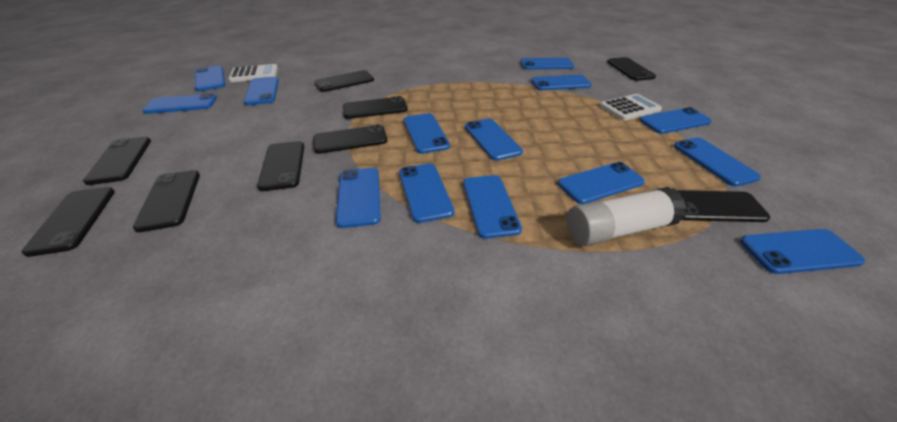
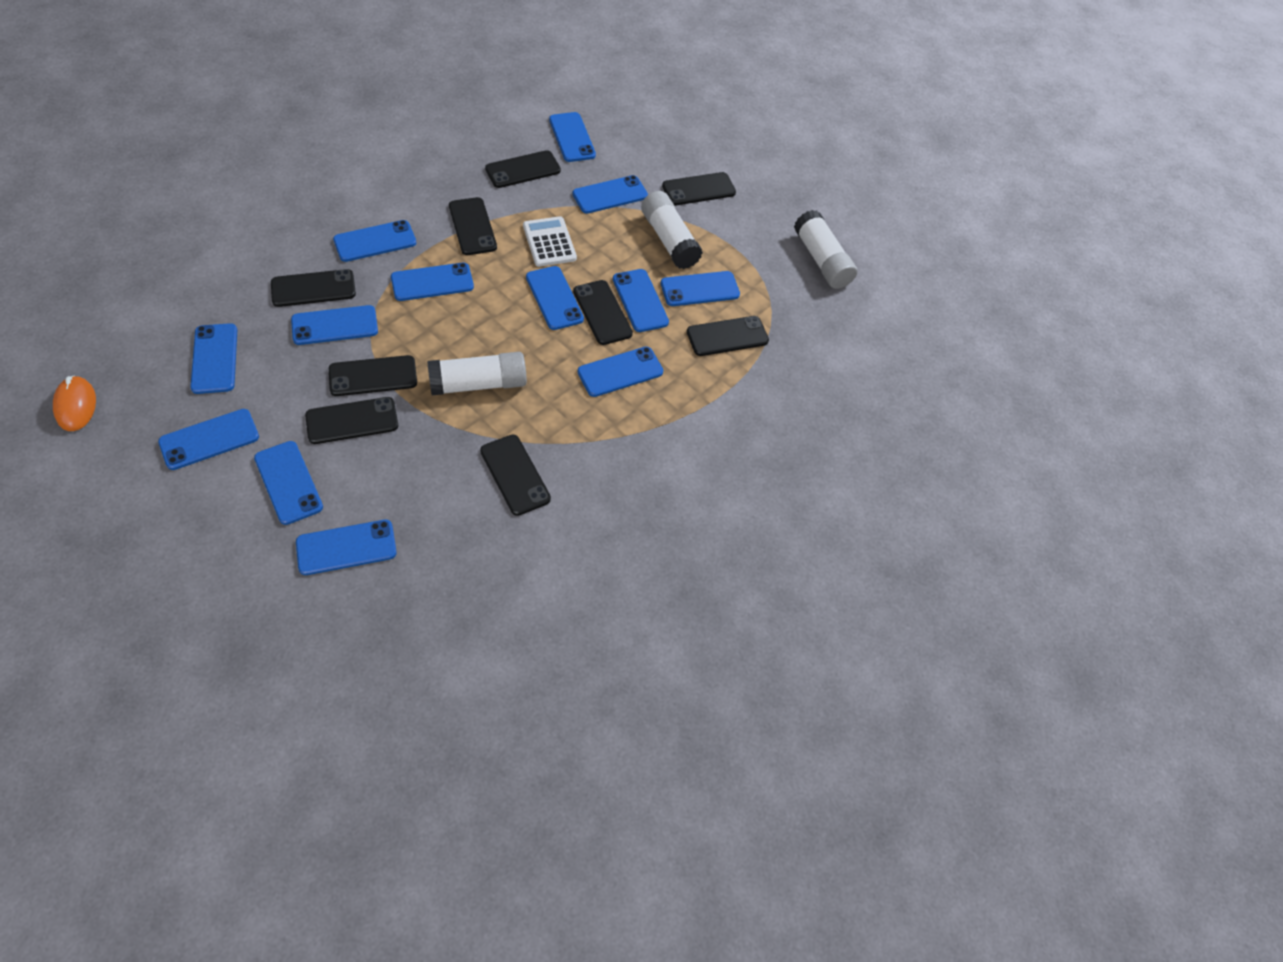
blue phone: 14 -> 13
orange mouse: 0 -> 1
white calculator: 2 -> 1
white glue stick: 1 -> 3

